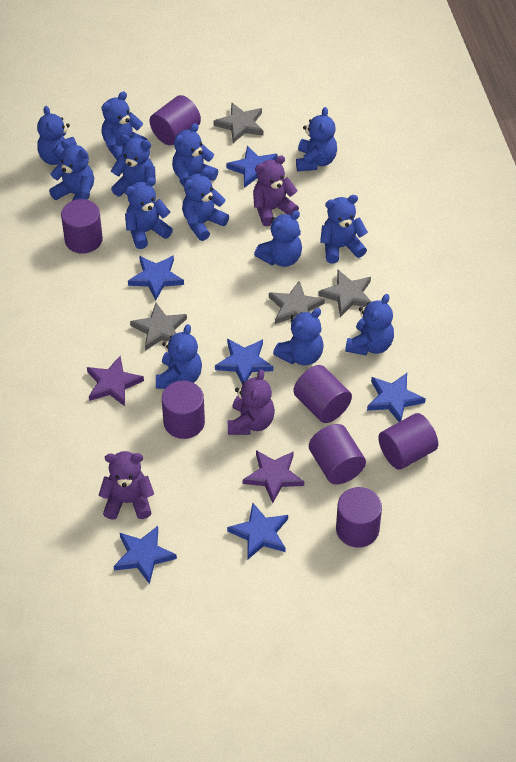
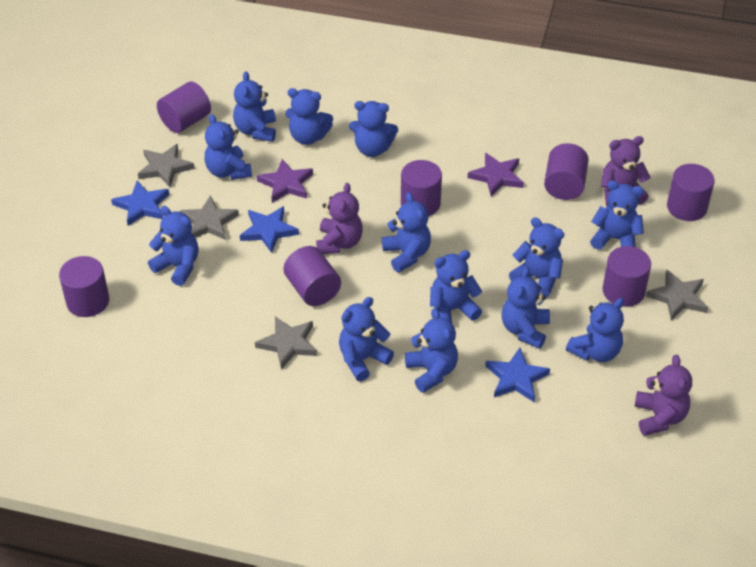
blue star: 6 -> 3

